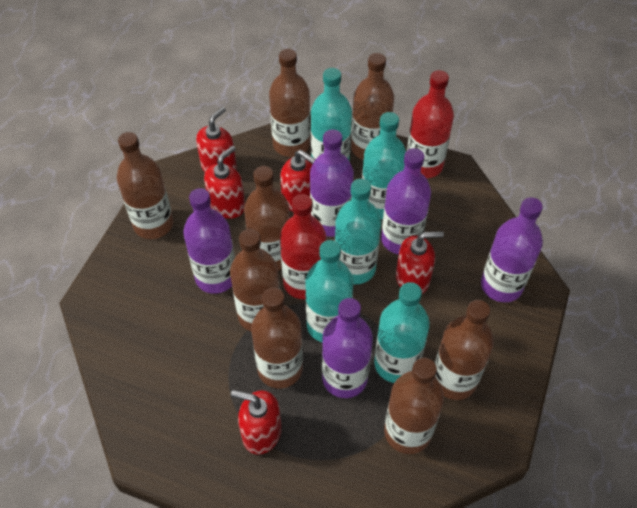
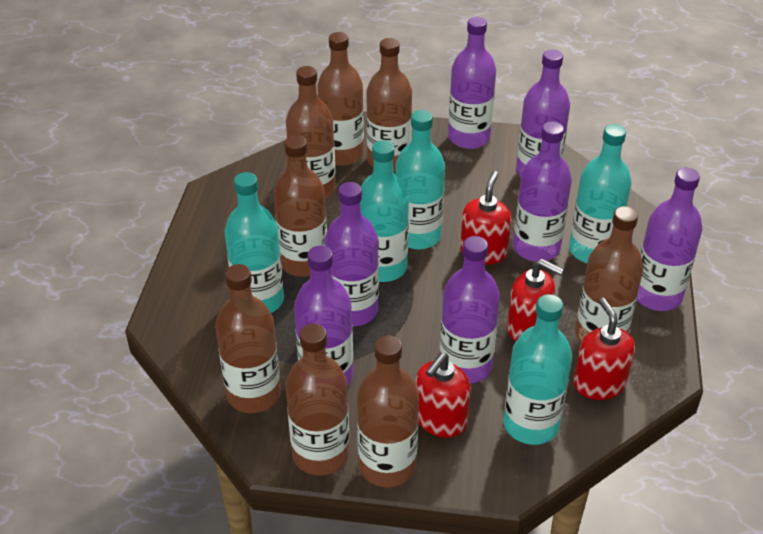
purple bottle: 5 -> 7
red bottle: 2 -> 0
red soap dispenser: 5 -> 4

